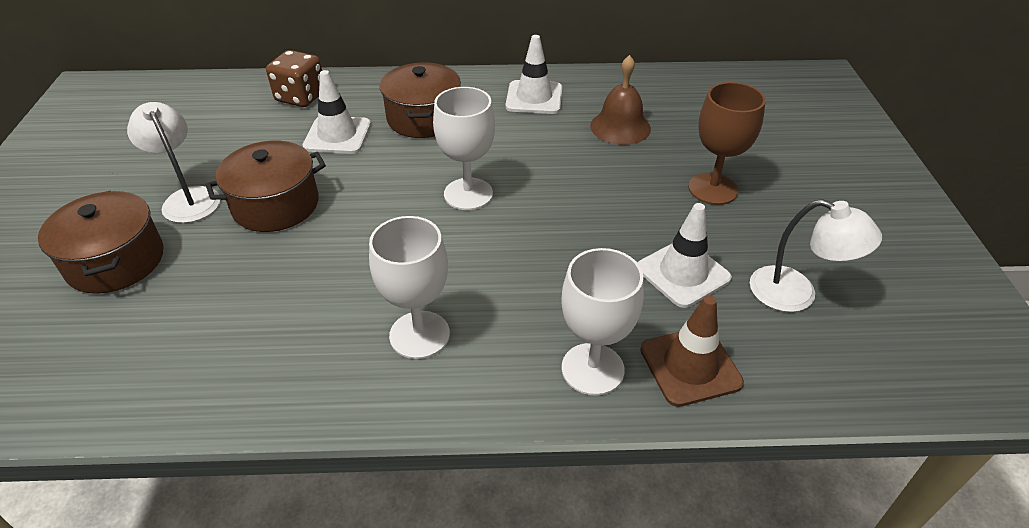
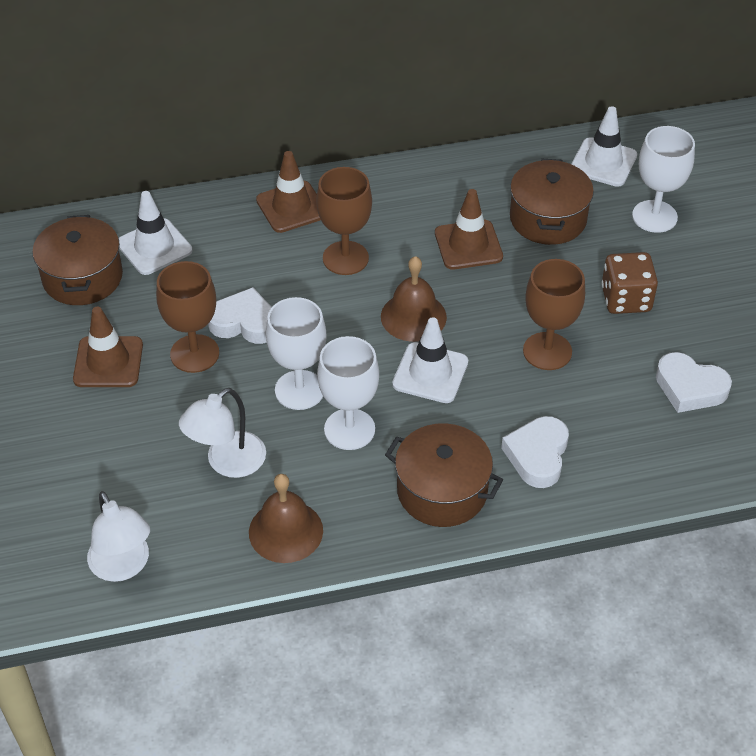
brown bell: 1 -> 2
brown goblet: 1 -> 3
brown traffic cone: 1 -> 3
white heart: 0 -> 3

